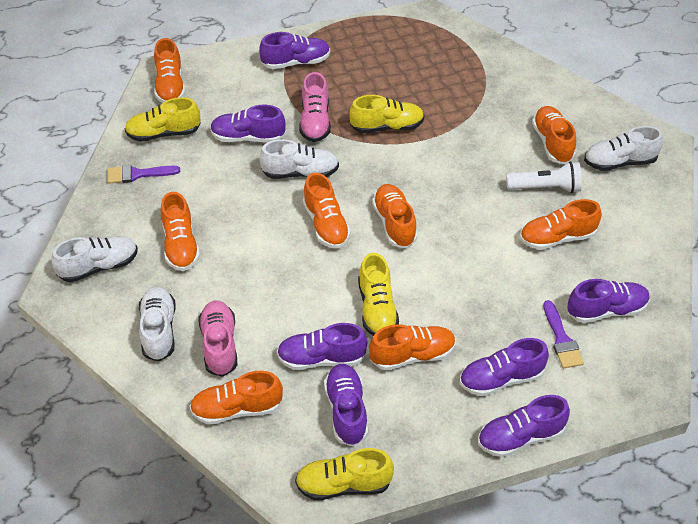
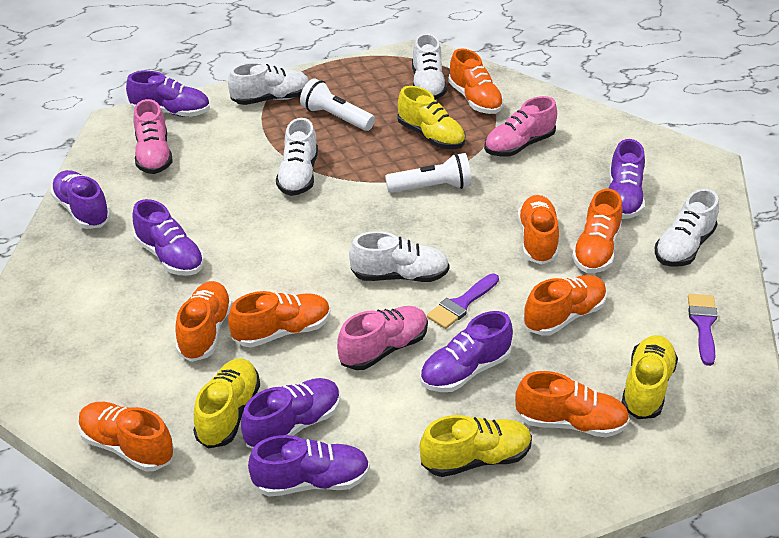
pink shoe: 2 -> 3
white flashlight: 1 -> 2
white shoe: 4 -> 5

